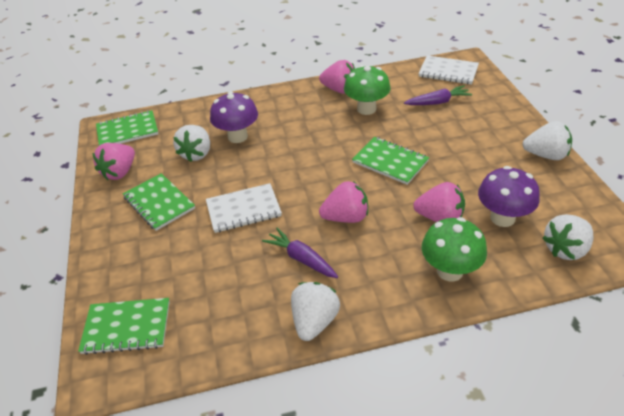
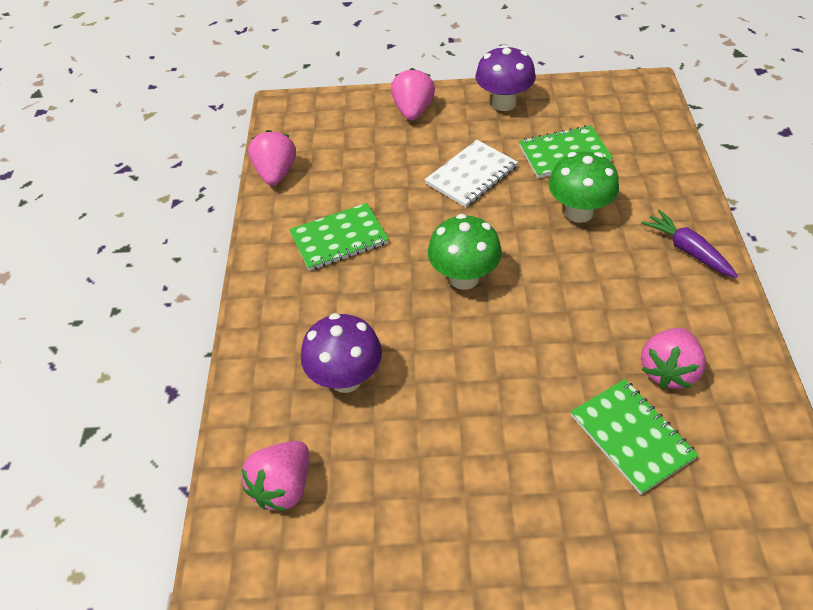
green notebook: 4 -> 3
purple carrot: 2 -> 1
white notebook: 2 -> 1
white strawberry: 4 -> 0

